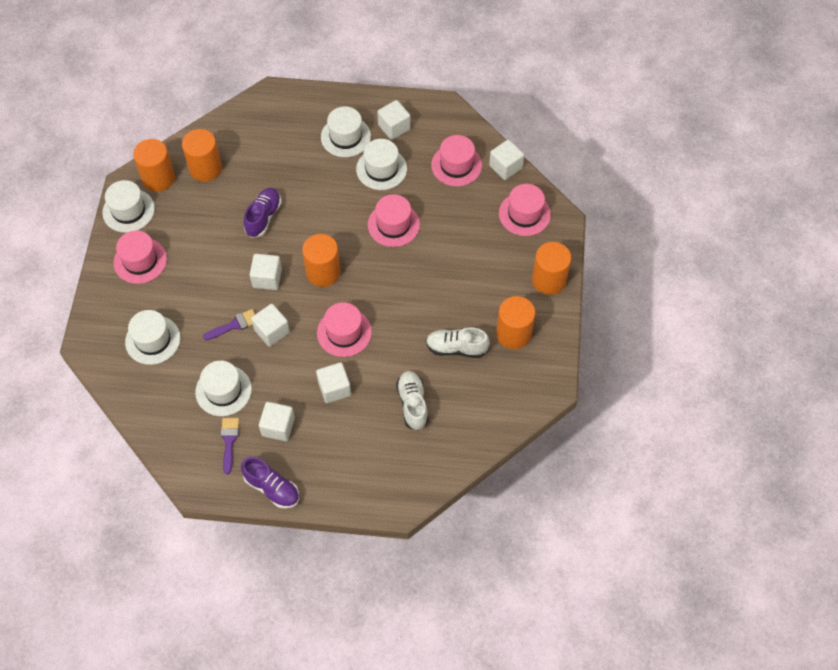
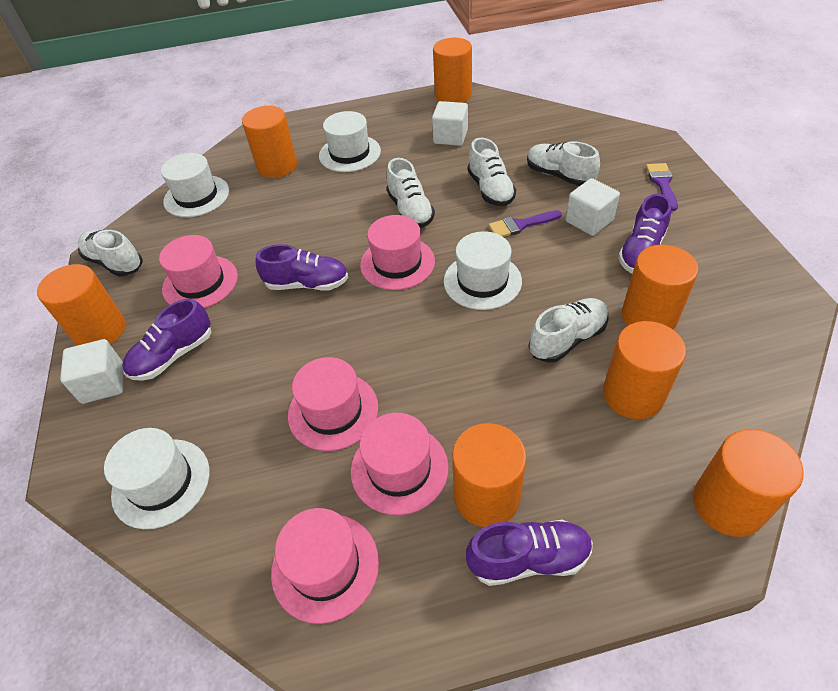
orange cylinder: 5 -> 7
purple shoe: 2 -> 4
white cube: 6 -> 3
white hat: 5 -> 4
white shoe: 2 -> 5

